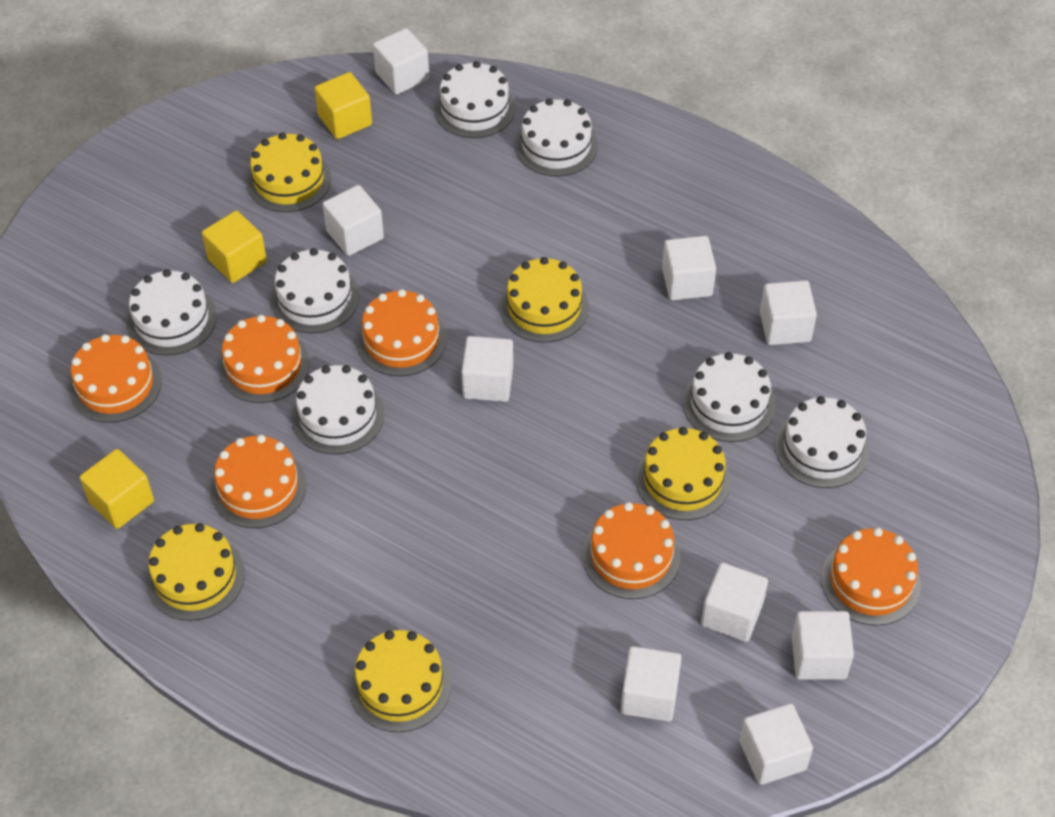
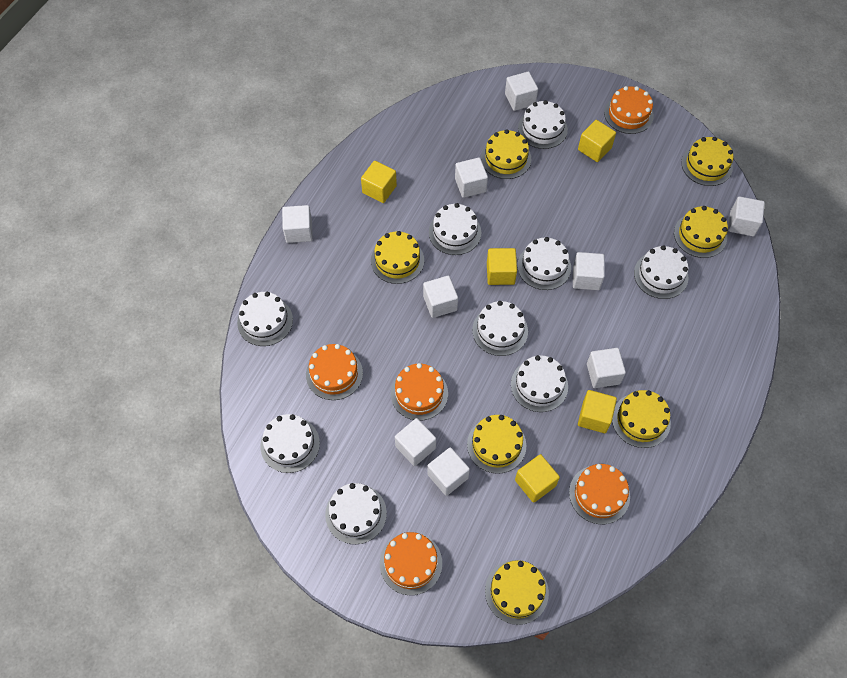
orange cake: 6 -> 5
white cake: 7 -> 9
yellow cake: 5 -> 7
yellow cube: 3 -> 5

